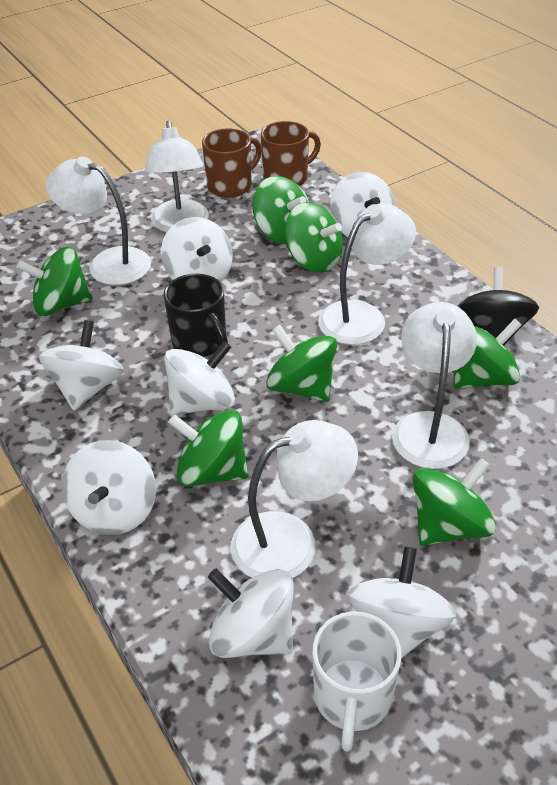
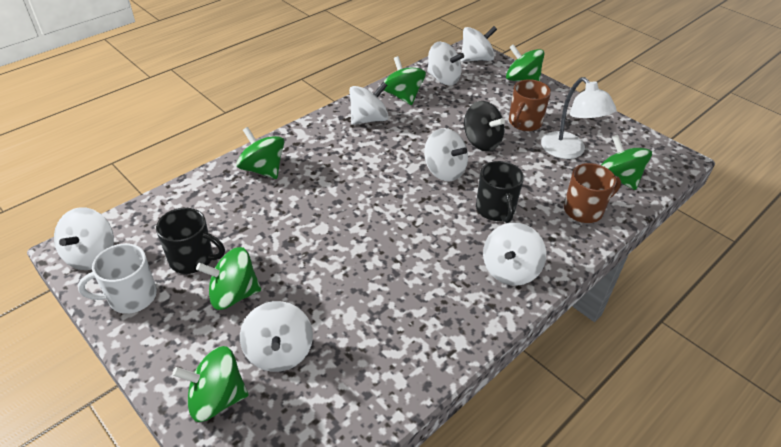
black mug: 1 -> 2
green spinning top: 7 -> 6
white lamp: 5 -> 1

